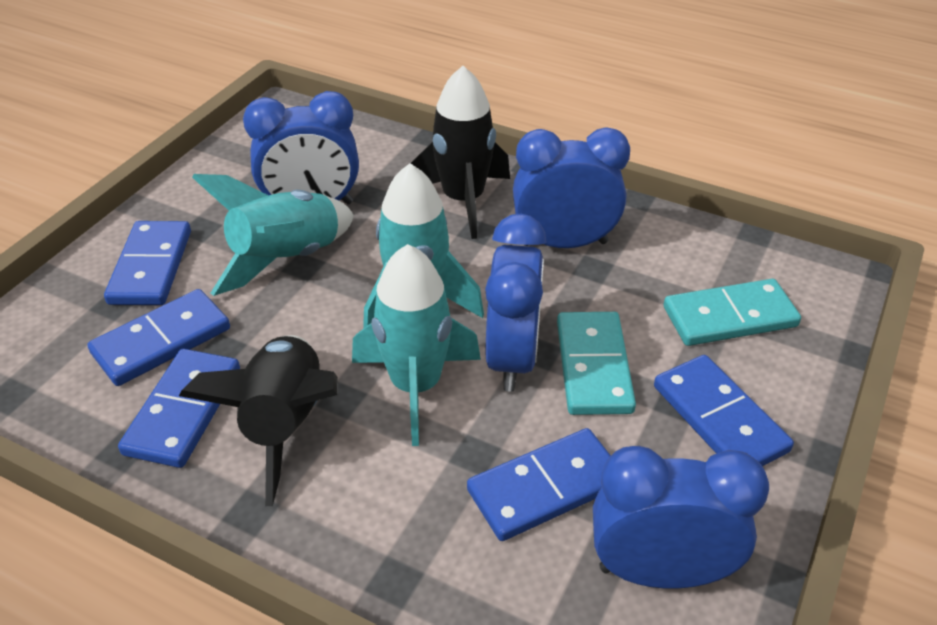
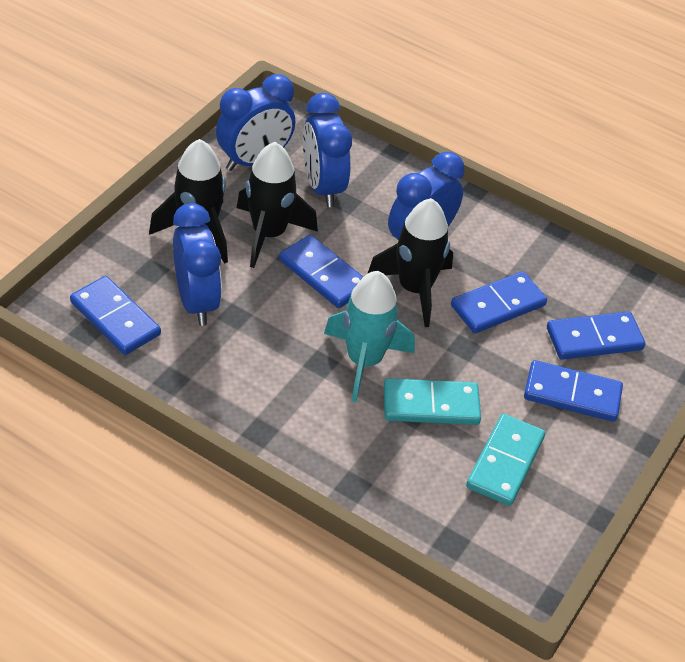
black rocket: 2 -> 3
turquoise rocket: 3 -> 1

